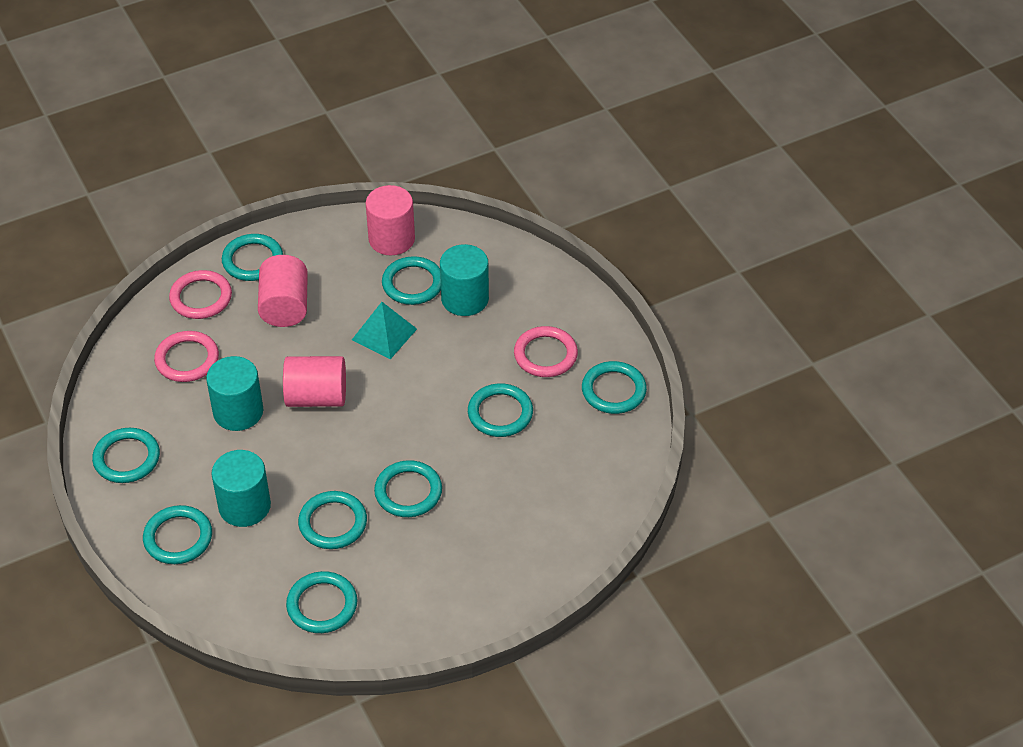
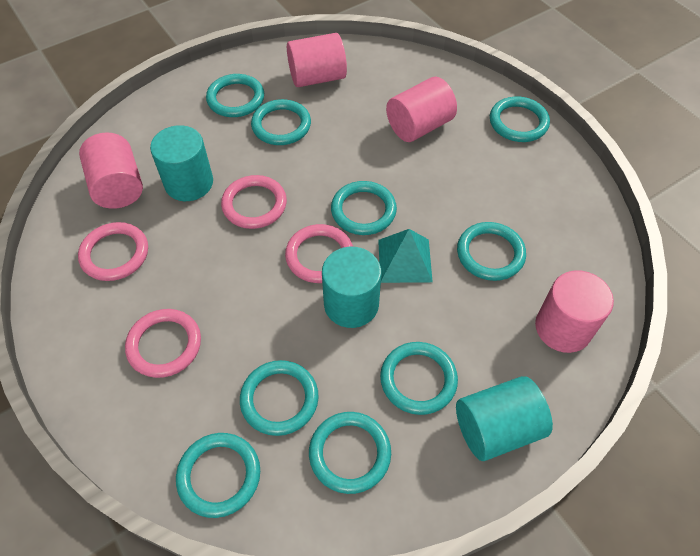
pink cylinder: 3 -> 4
pink ring: 3 -> 4

